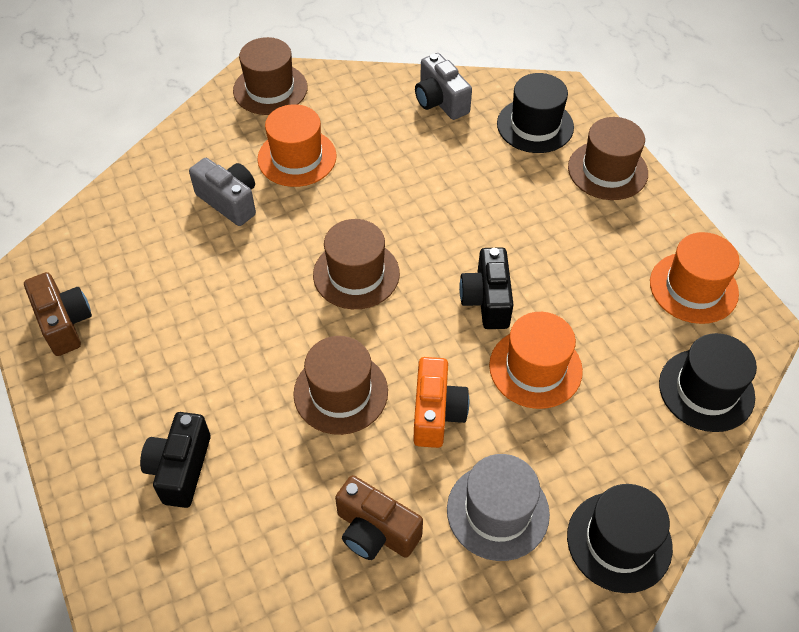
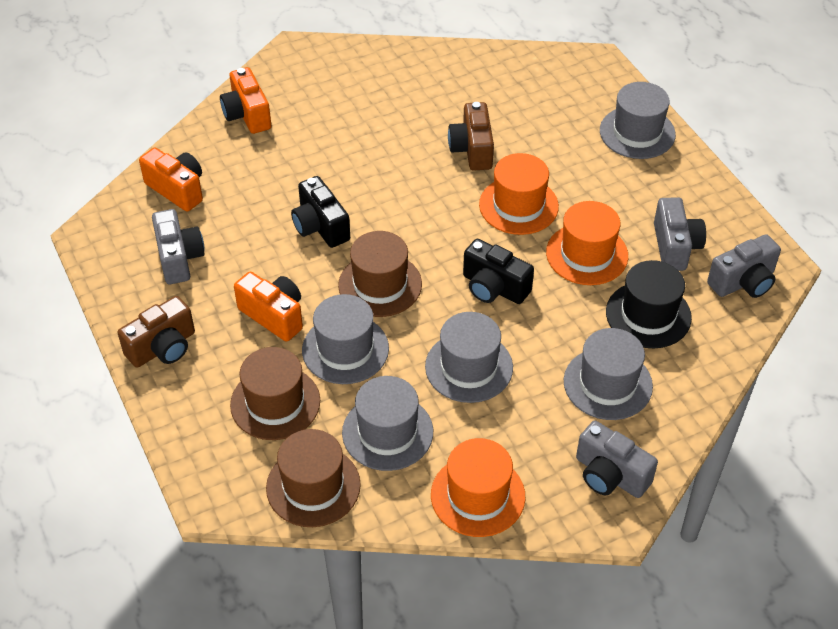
black hat: 3 -> 1
brown hat: 4 -> 3
grey camera: 2 -> 4
grey hat: 1 -> 5
orange camera: 1 -> 3

